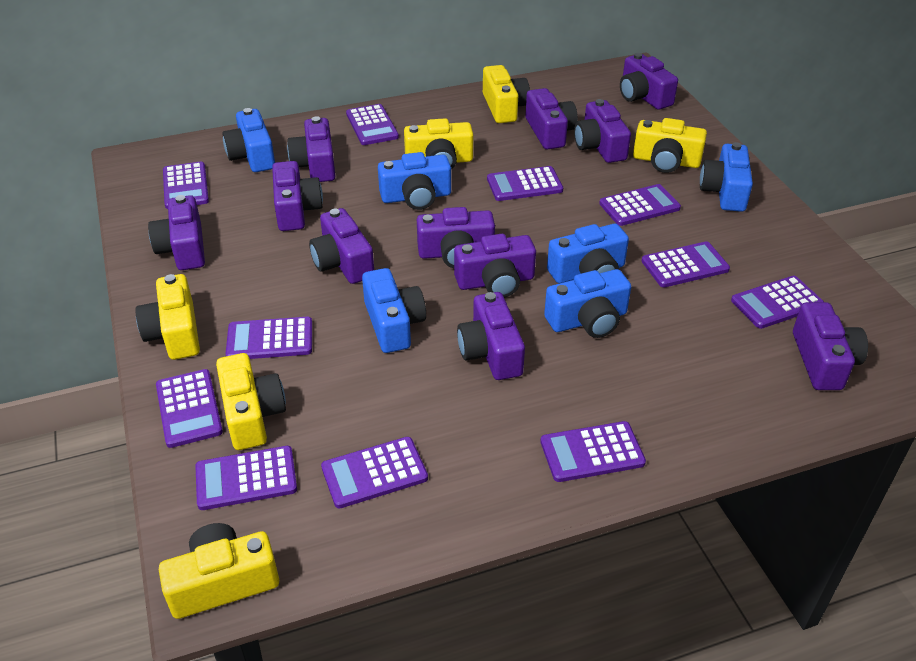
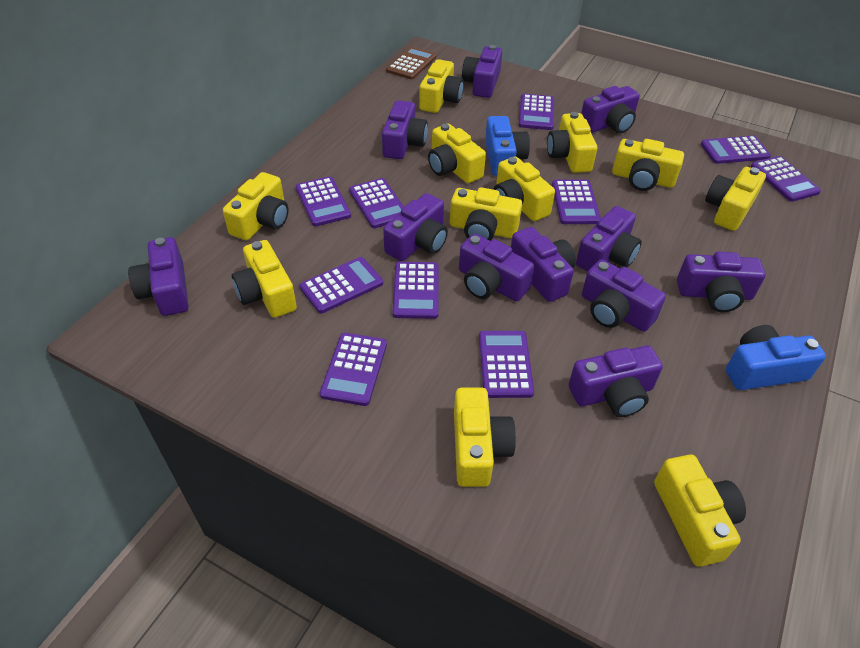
blue camera: 6 -> 2
brown calculator: 0 -> 1
purple calculator: 11 -> 10
yellow camera: 6 -> 11

